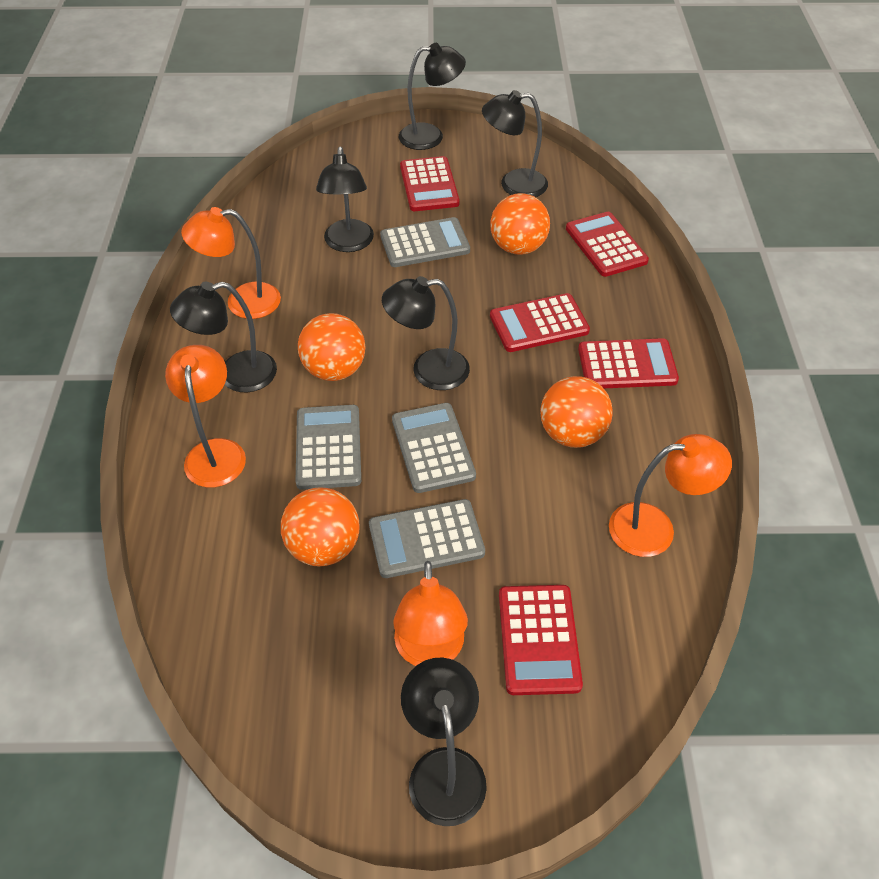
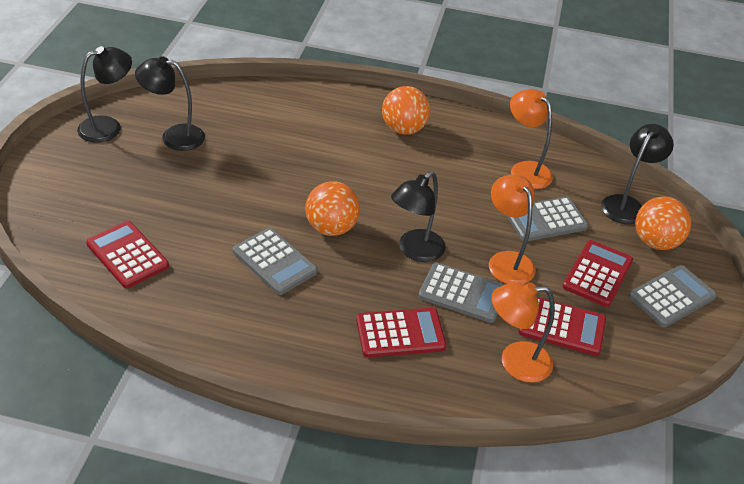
black lamp: 6 -> 4
orange ball: 4 -> 3
orange lamp: 4 -> 3
red calculator: 5 -> 4

